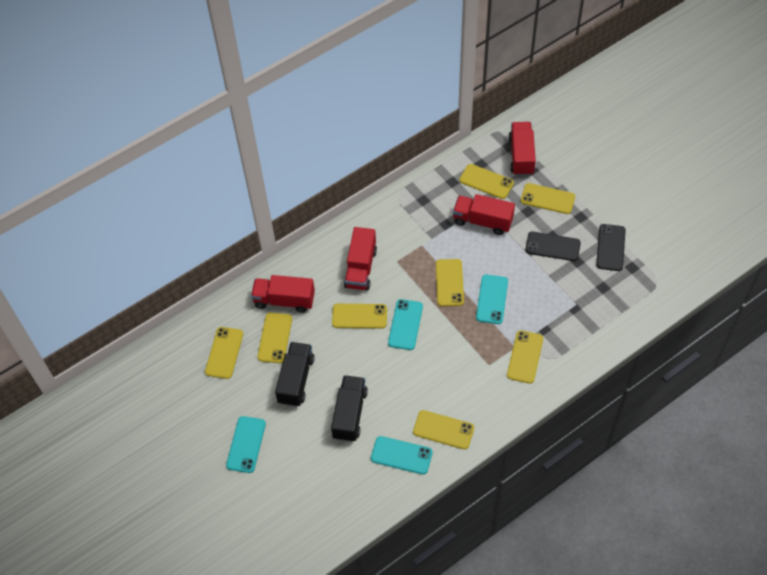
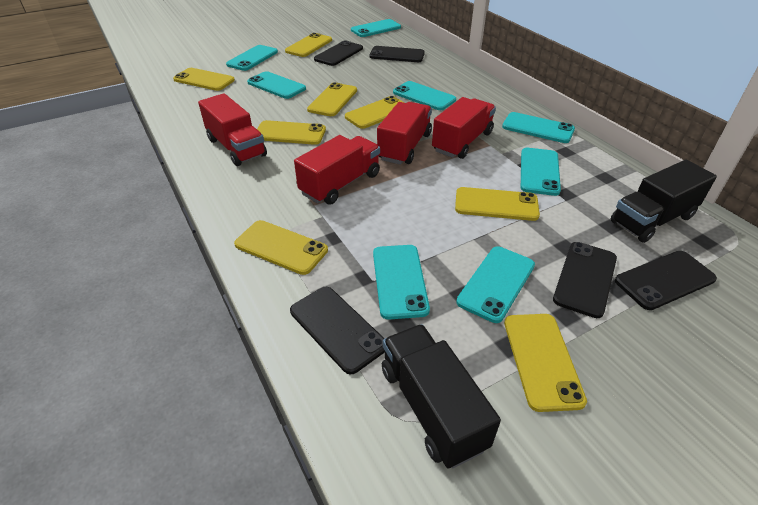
black phone: 2 -> 5
turquoise phone: 4 -> 8

